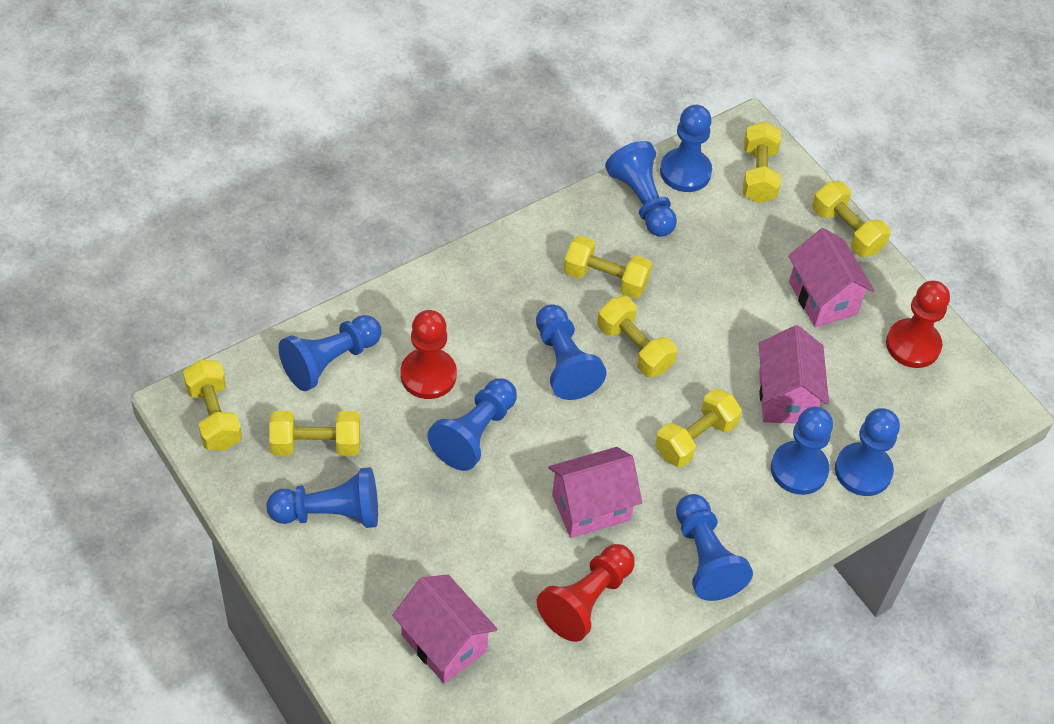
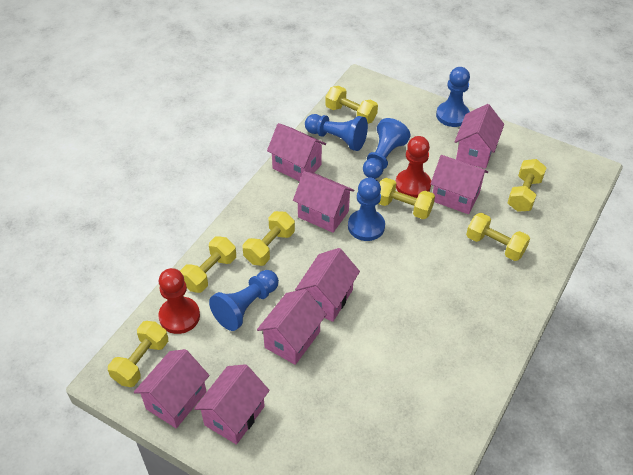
blue pawn: 9 -> 5
pink house: 4 -> 8
red pawn: 3 -> 2

